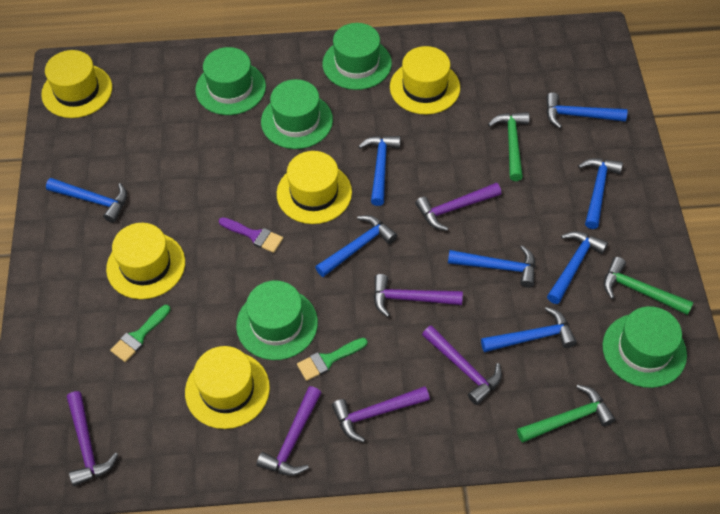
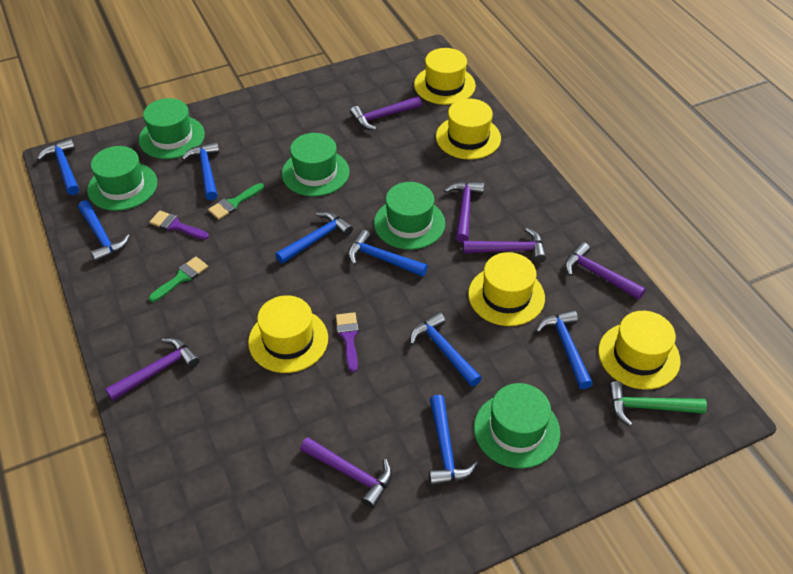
green hammer: 3 -> 1
purple brush: 1 -> 2

